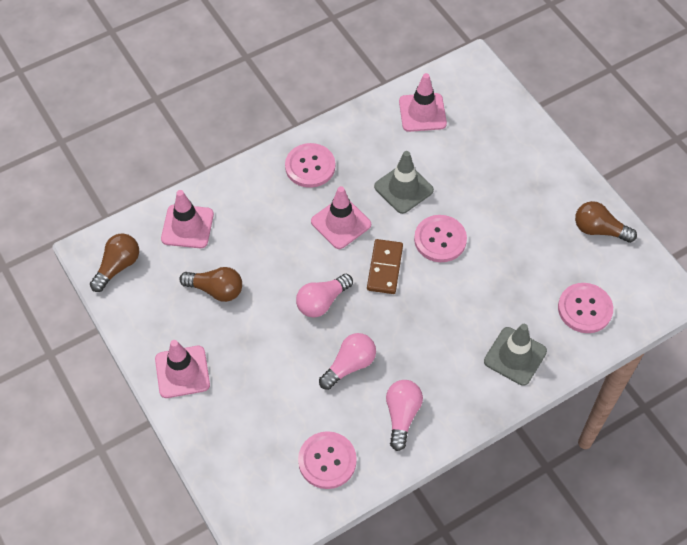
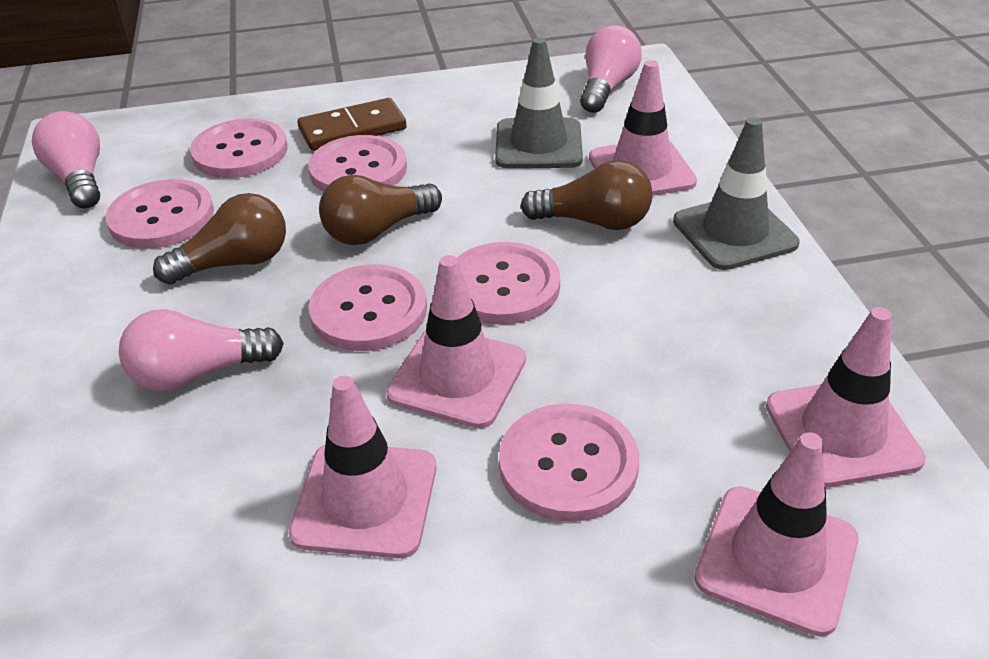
pink button: 4 -> 6
pink traffic cone: 4 -> 5

